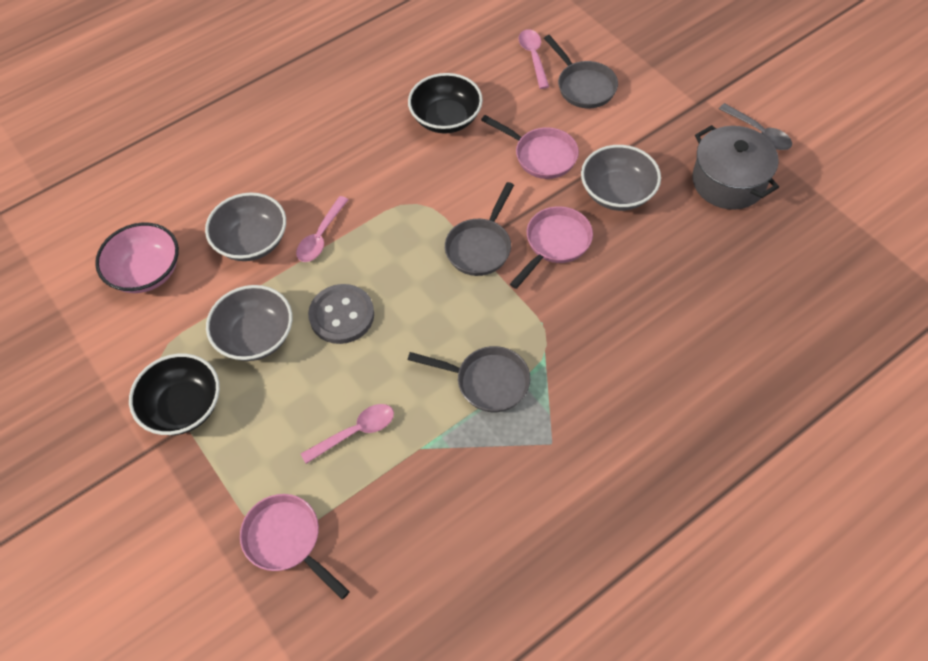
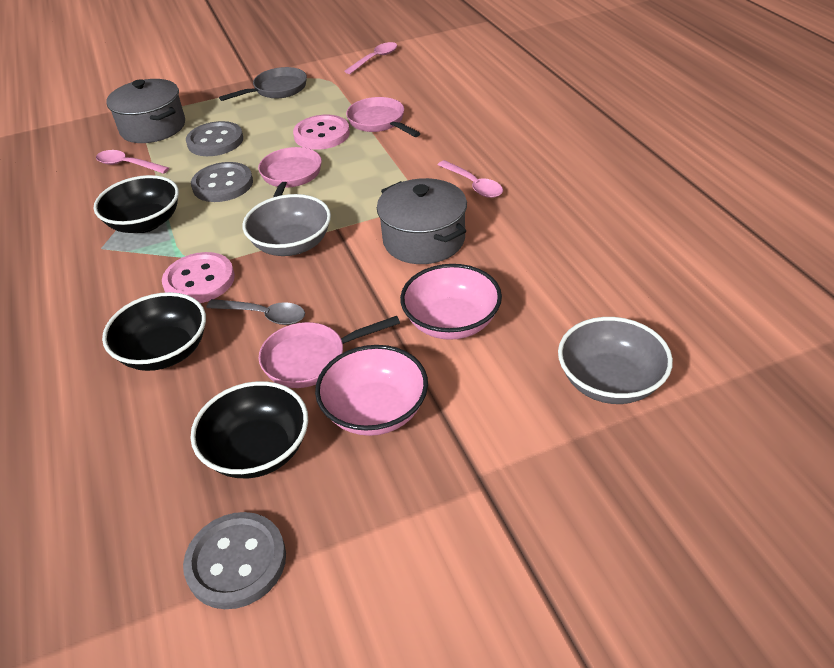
black bowl: 2 -> 3
grey bowl: 3 -> 2
grey button: 1 -> 3
grey pan: 3 -> 1
grey pot: 1 -> 2
pink bowl: 1 -> 2
pink button: 0 -> 2

